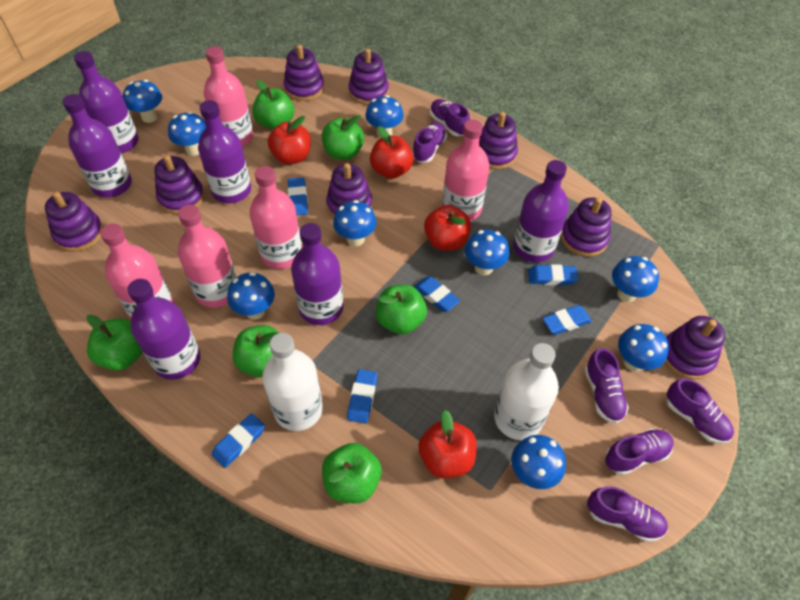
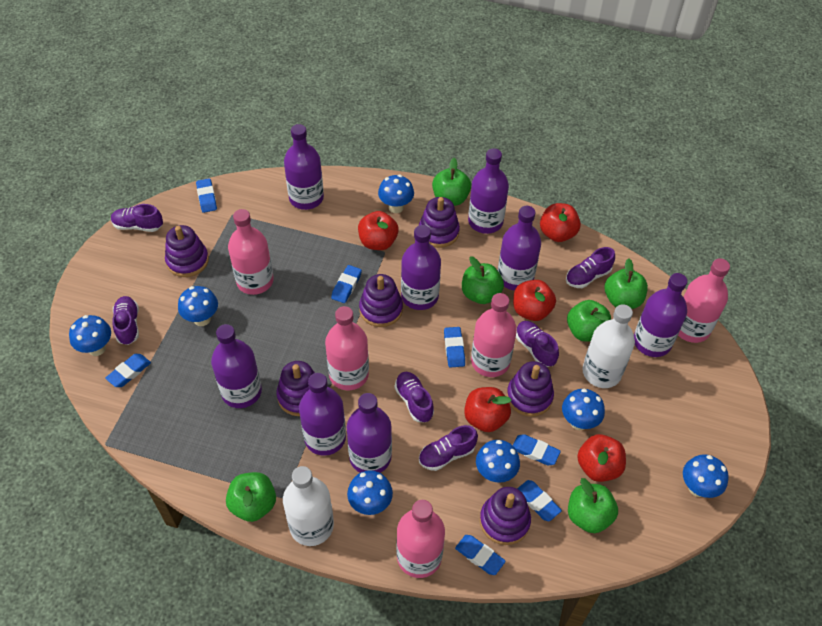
blue eraser: 6 -> 7
blue mushroom: 9 -> 7
purple bottle: 6 -> 8
purple stacking toy: 8 -> 6
red apple: 4 -> 5

